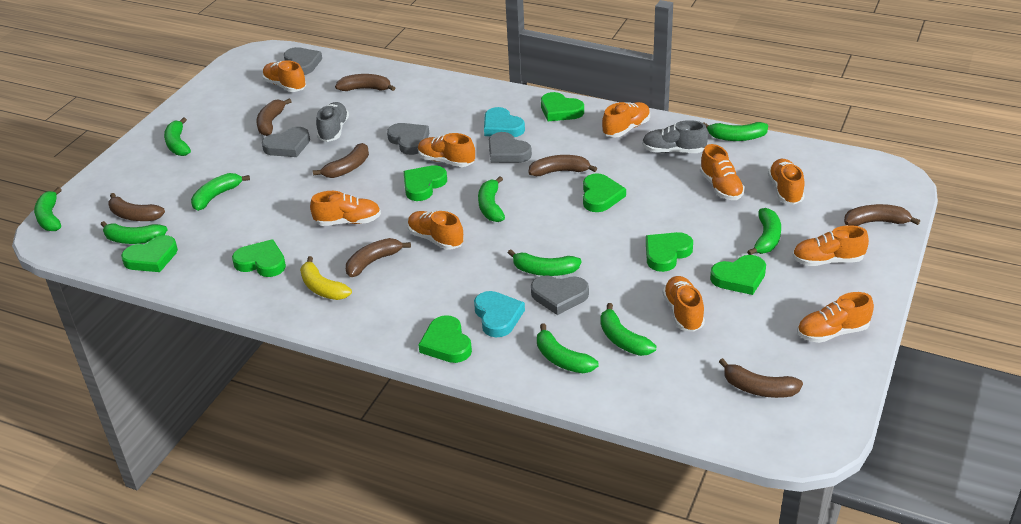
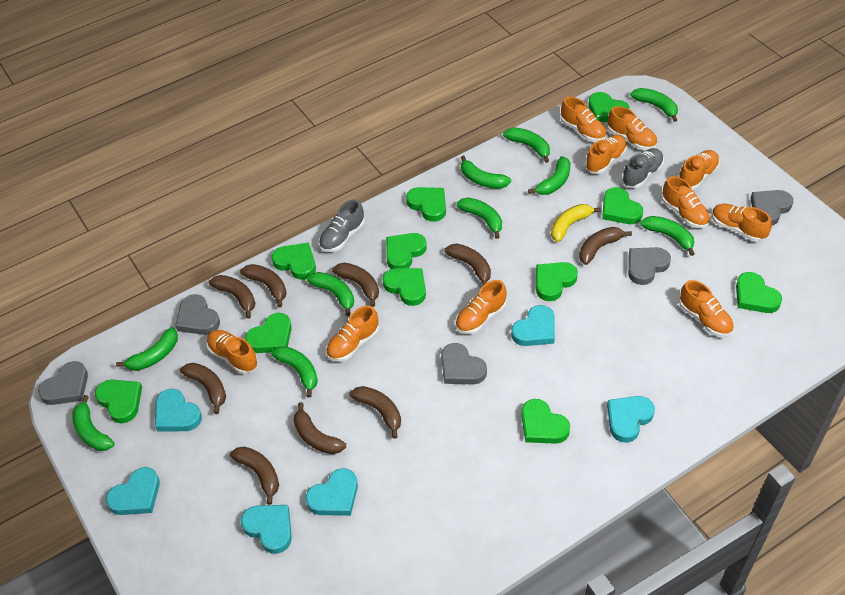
brown banana: 8 -> 9
green heart: 8 -> 11
turquoise heart: 2 -> 6

